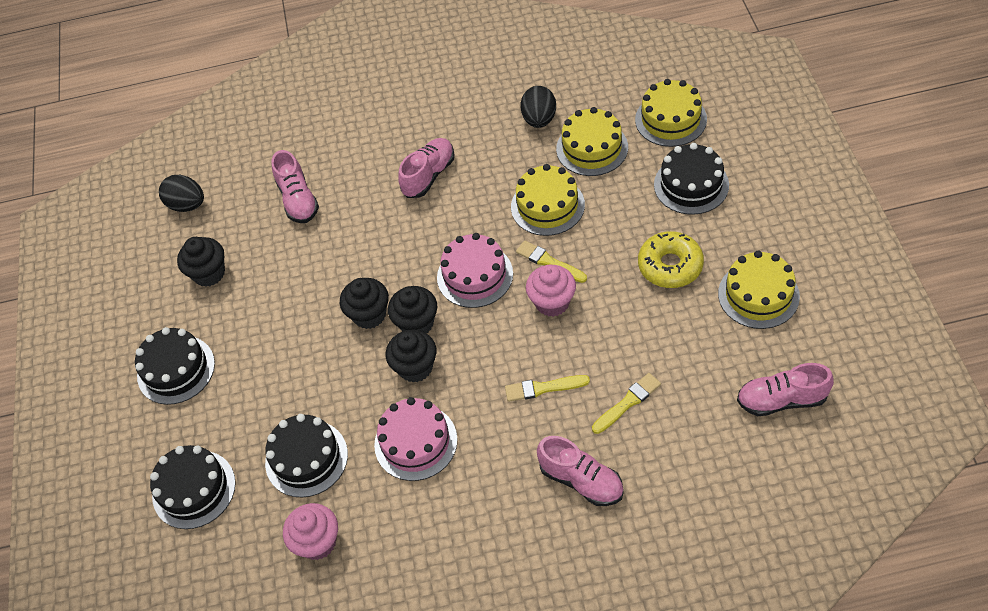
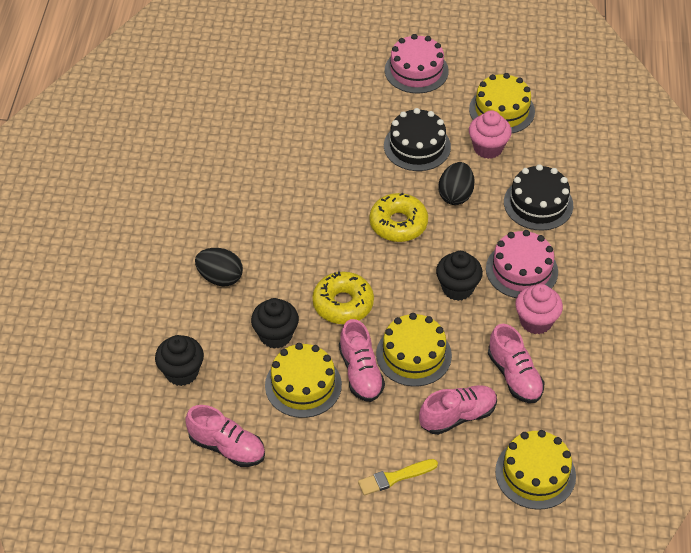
black cake: 4 -> 2
black cupcake: 4 -> 3
yellow brush: 3 -> 1
yellow donut: 1 -> 2

